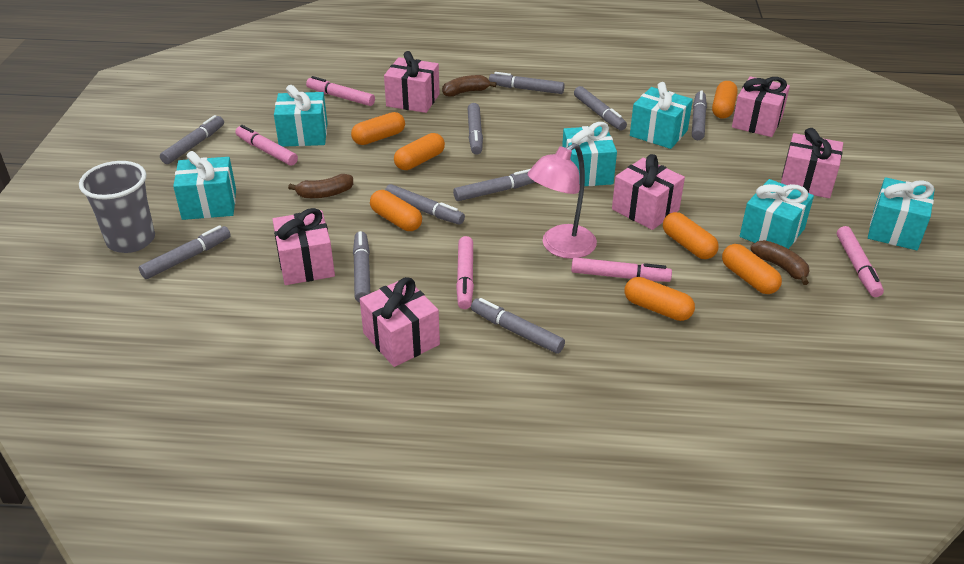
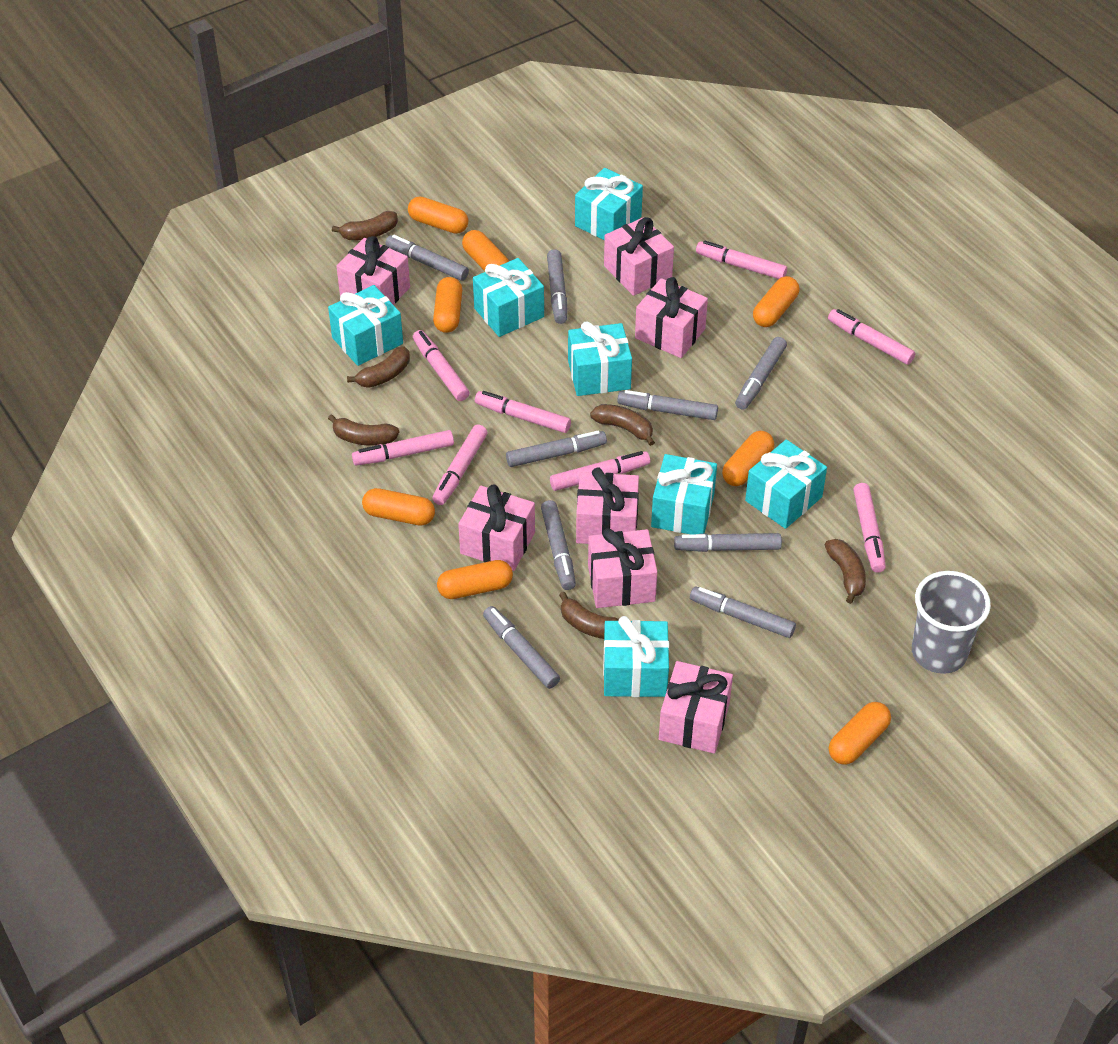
brown banana: 3 -> 6
grey marker: 10 -> 9
orange capsule: 7 -> 8
pink gift: 6 -> 7
pink lamp: 1 -> 0
pink marker: 5 -> 8
turquoise gift: 6 -> 7

